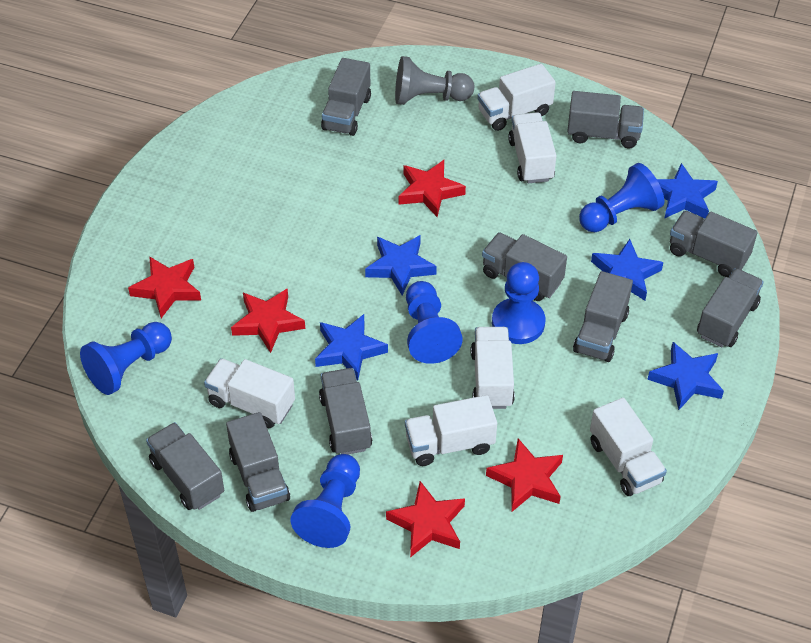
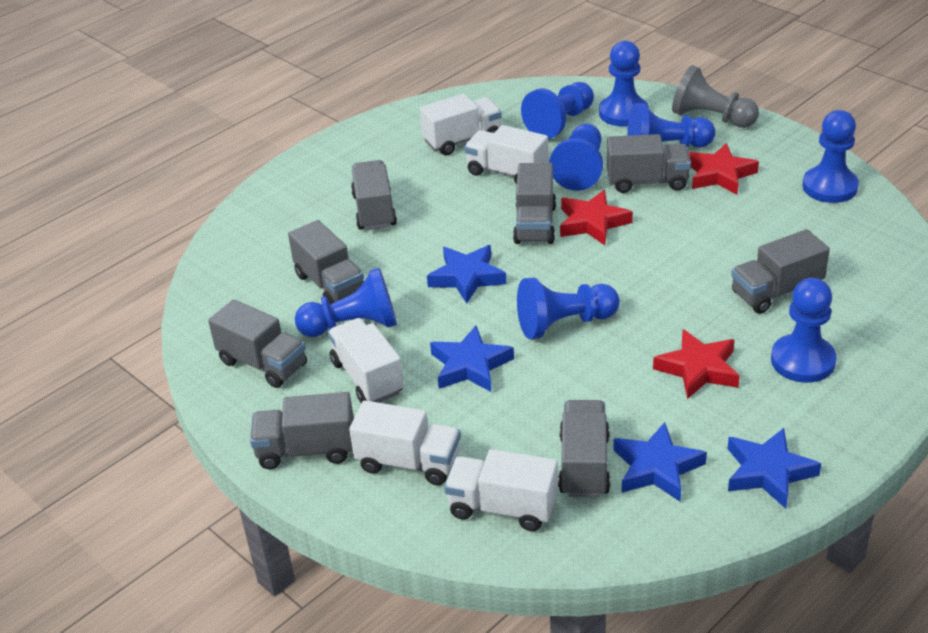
blue pawn: 5 -> 8
blue star: 5 -> 4
grey truck: 9 -> 8
red star: 5 -> 3
white truck: 6 -> 5

